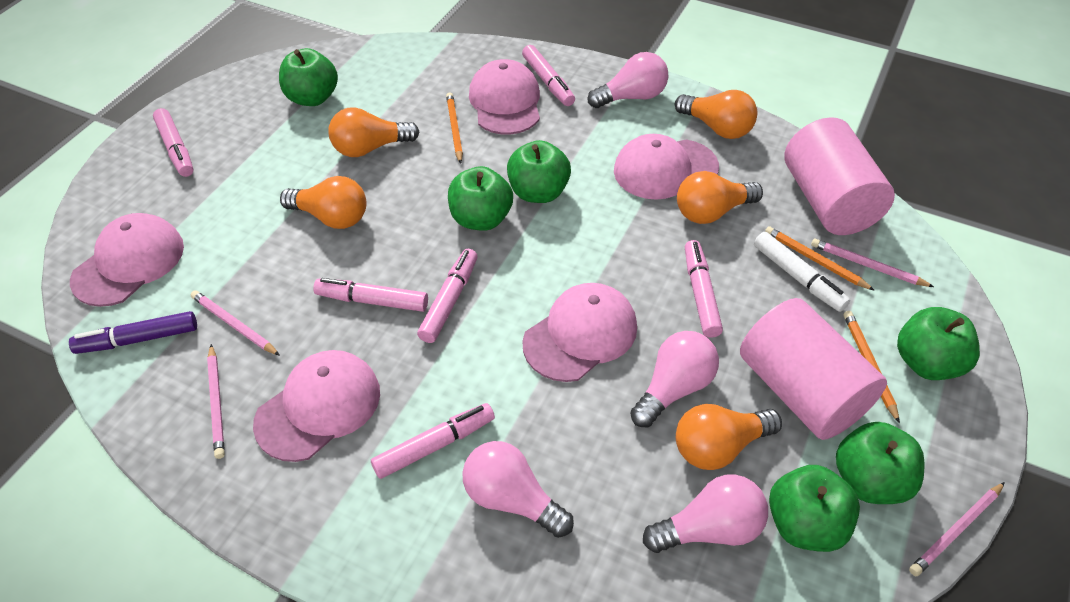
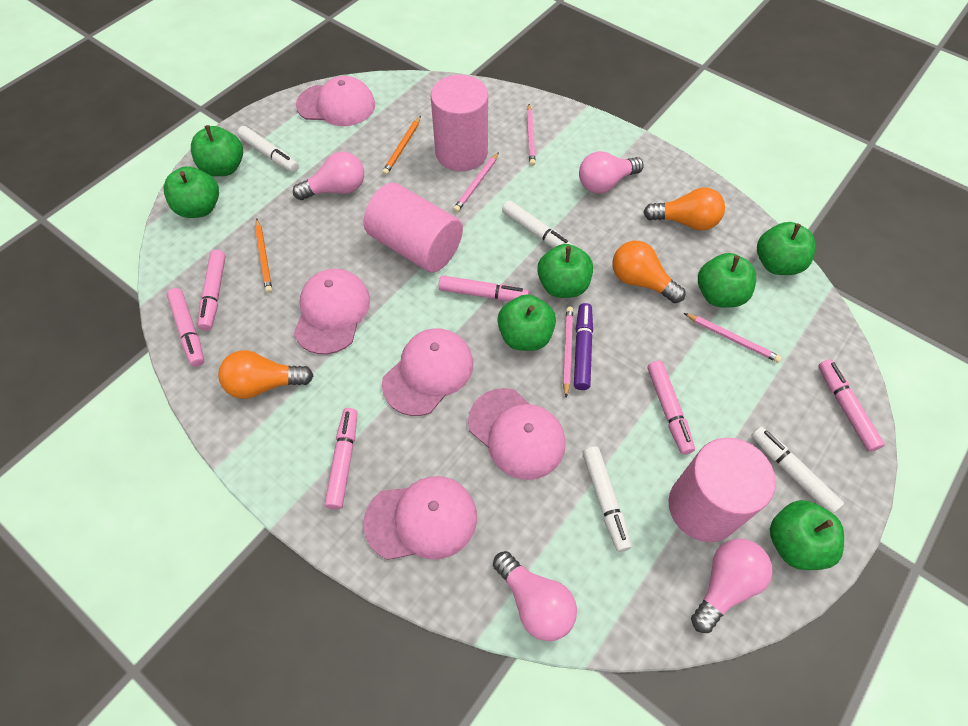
green apple: 6 -> 7
orange light bulb: 5 -> 3
orange pencil: 3 -> 2
pink cylinder: 2 -> 3
white marker: 1 -> 4

